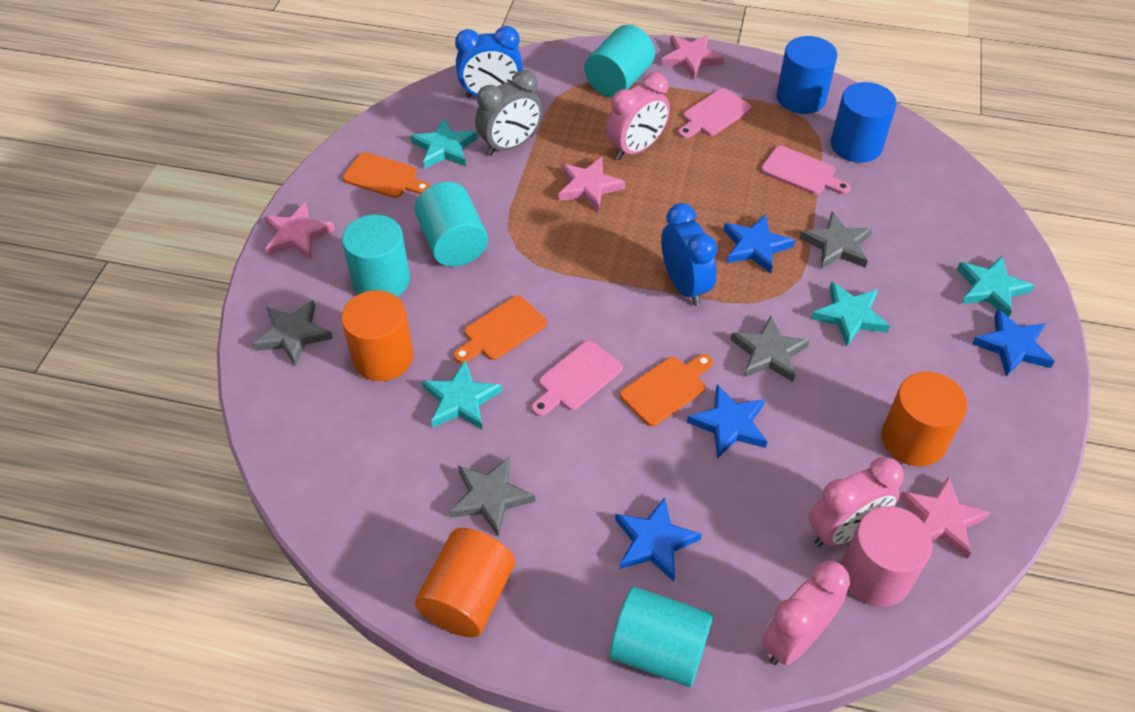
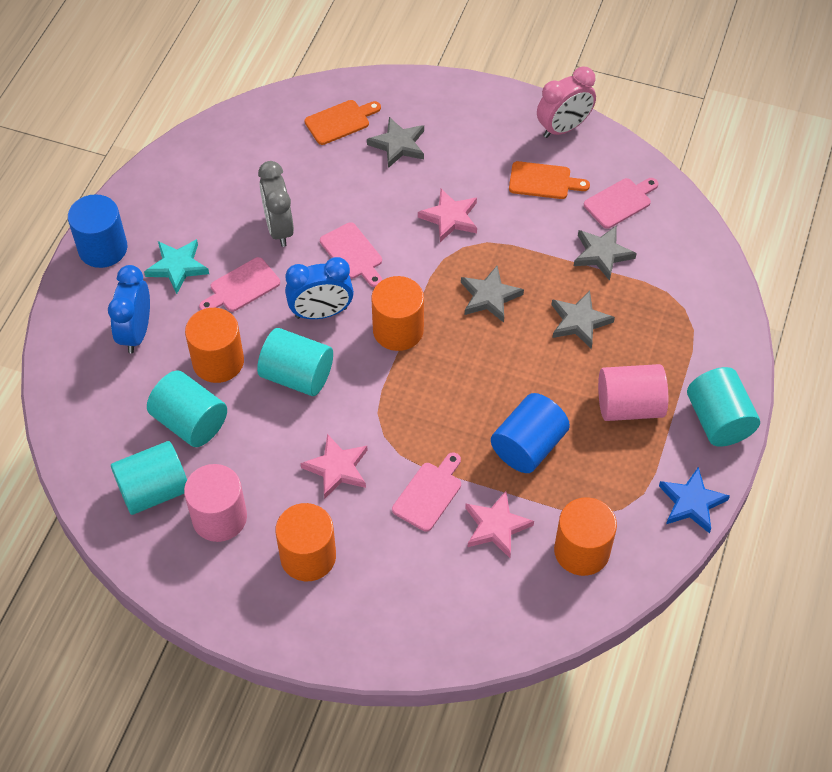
blue star: 4 -> 1
orange cutting board: 3 -> 2
orange cylinder: 3 -> 4
pink clock: 3 -> 1
pink cutting board: 3 -> 4
pink cylinder: 1 -> 2
pink star: 4 -> 3
turquoise star: 4 -> 1

